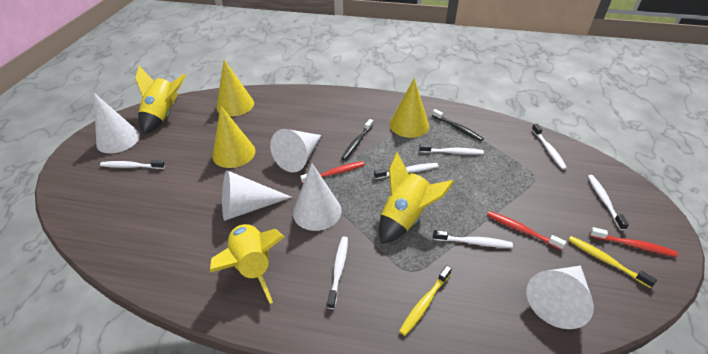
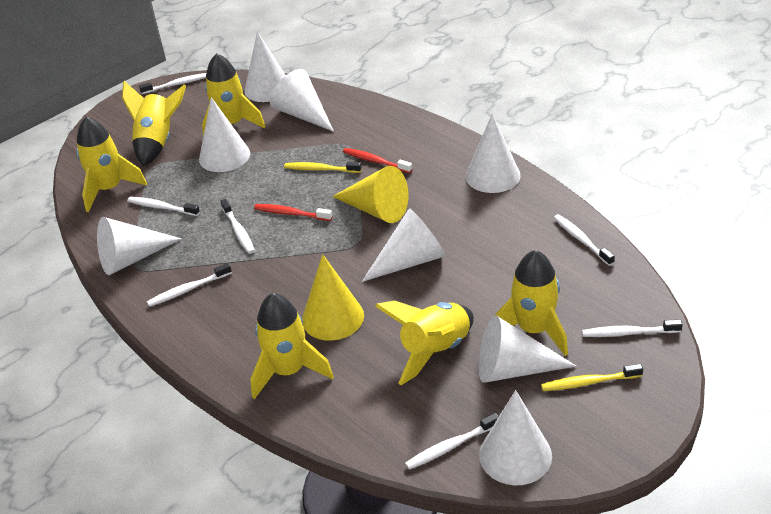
black toothbrush: 2 -> 0
red toothbrush: 3 -> 2
white cone: 5 -> 8
yellow cone: 3 -> 2
yellow rocket: 3 -> 6

